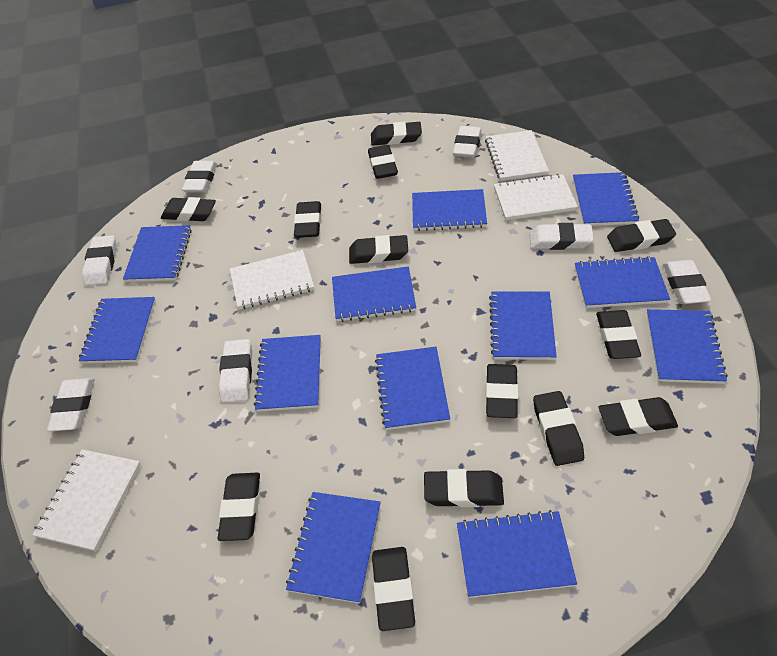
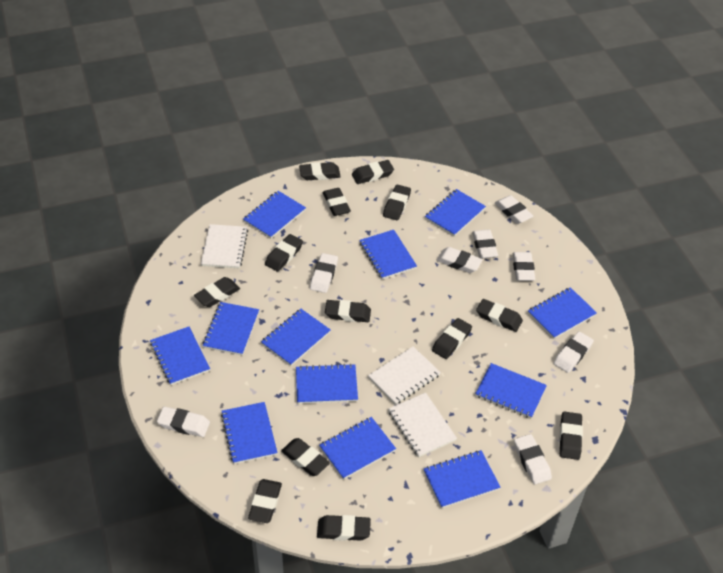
white eraser: 7 -> 8
white notebook: 4 -> 3

